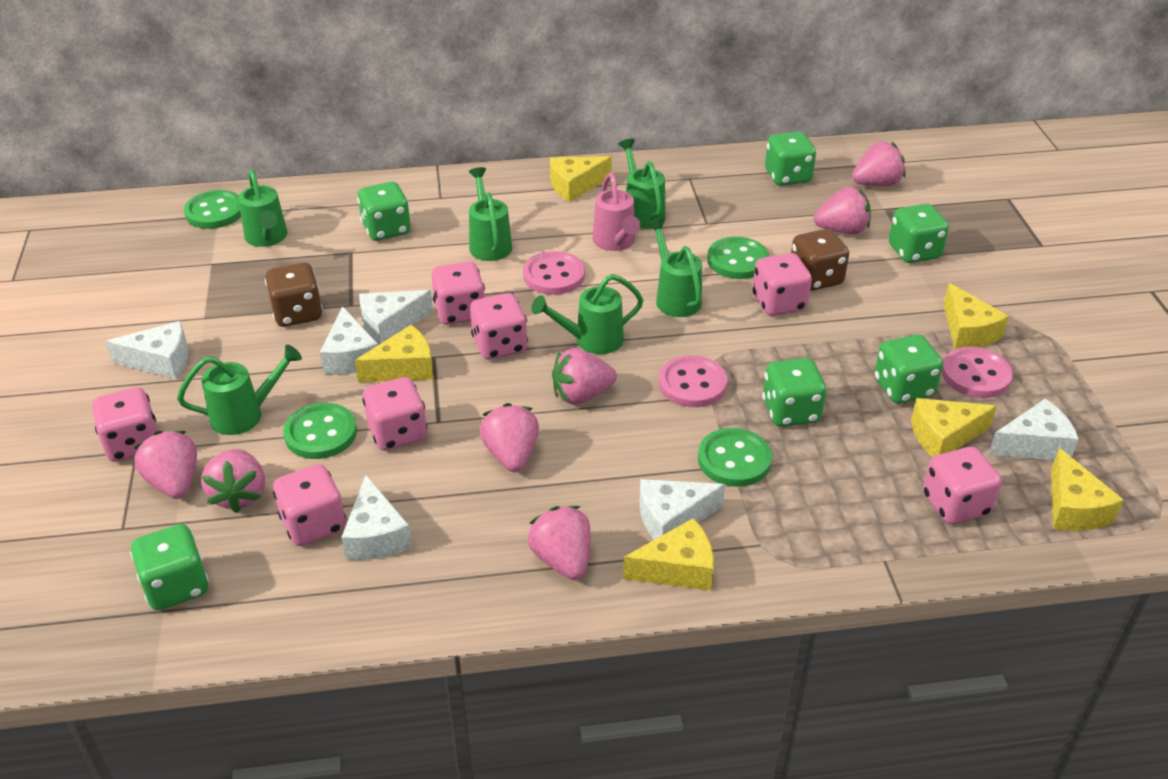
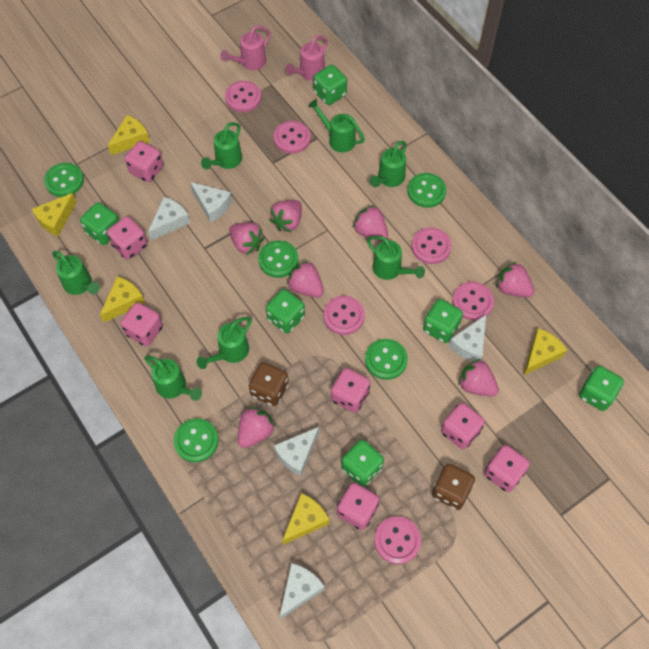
green button: 4 -> 5
green watering can: 6 -> 7
pink button: 3 -> 6
pink watering can: 1 -> 2
white cheese: 6 -> 5
yellow cheese: 6 -> 5

